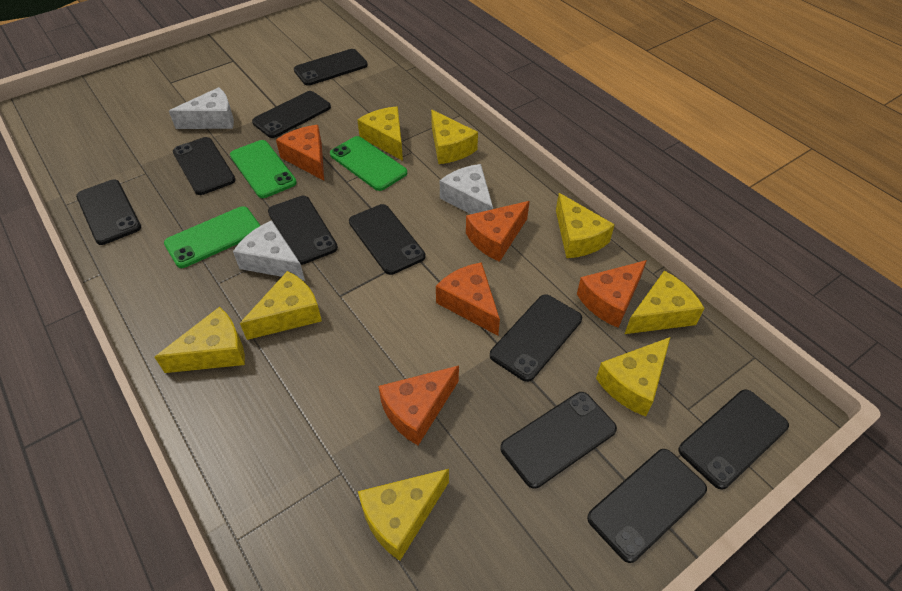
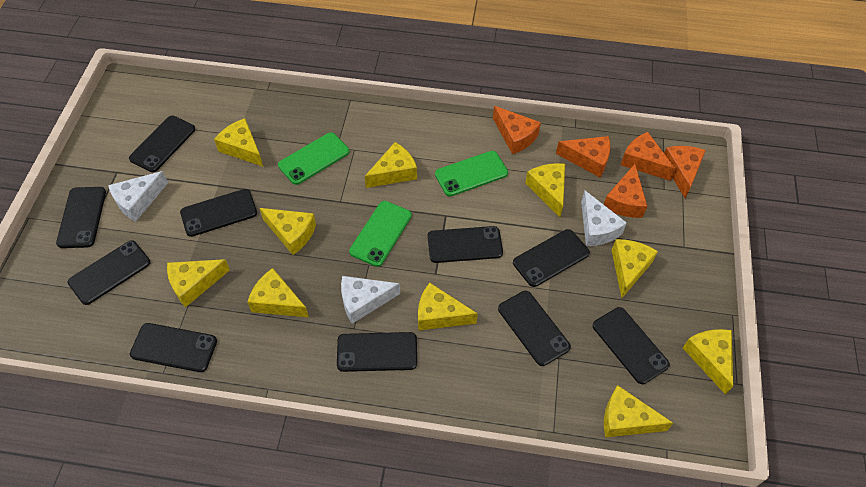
yellow cheese: 8 -> 10

